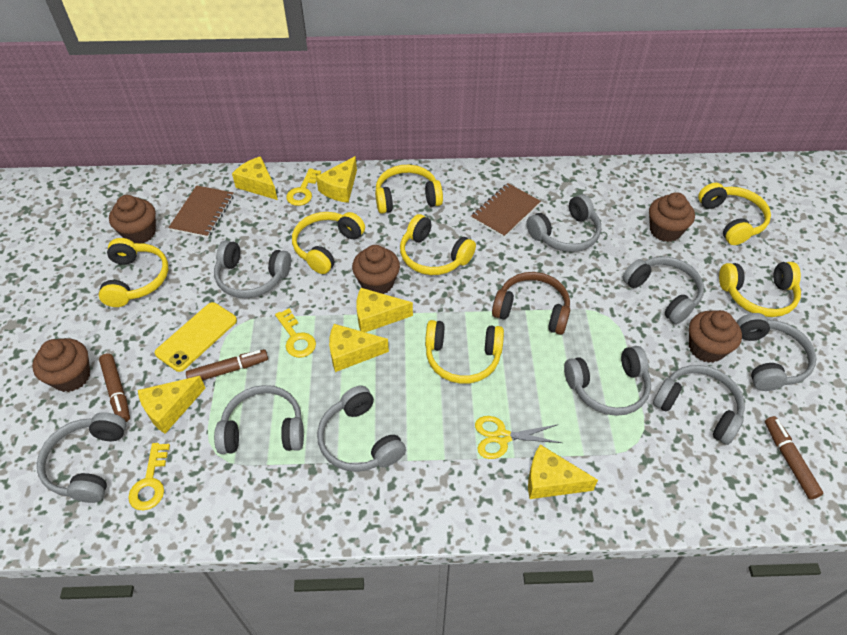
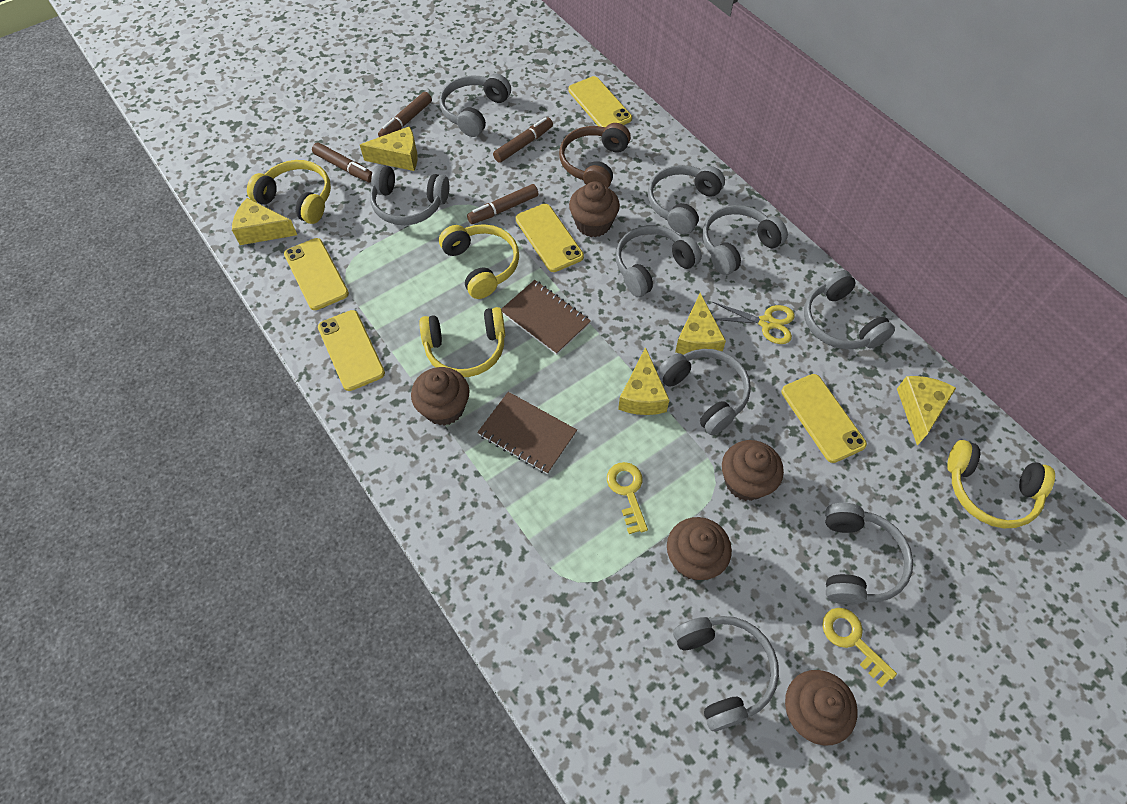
brown marker: 3 -> 4
yellow cheese: 6 -> 5
yellow headphones: 7 -> 4
yellow key: 3 -> 2
yellow phone: 1 -> 5

